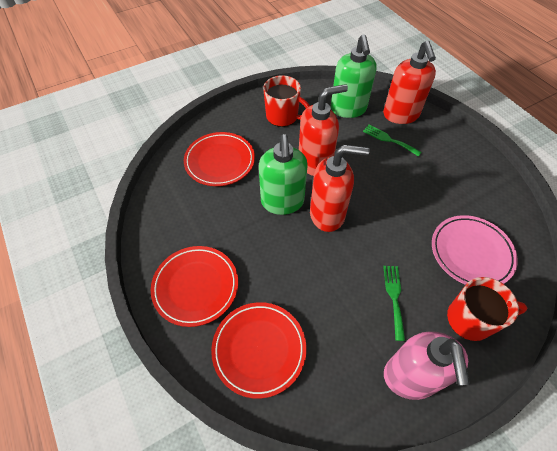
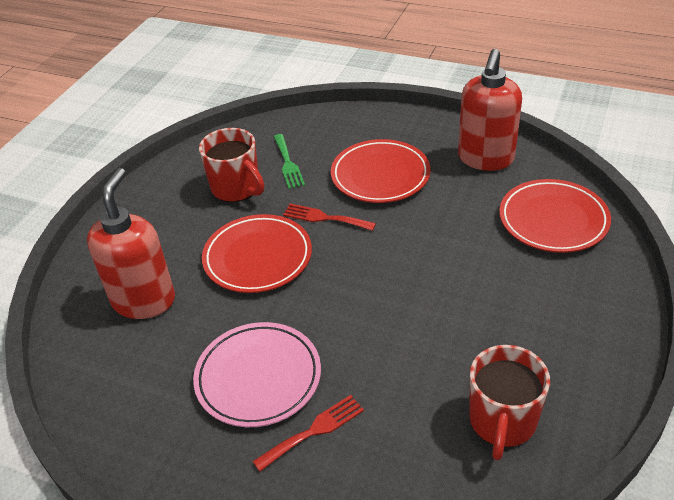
green fork: 2 -> 1
green soap dispenser: 2 -> 0
pink soap dispenser: 1 -> 0
red fork: 0 -> 2
red soap dispenser: 3 -> 2

